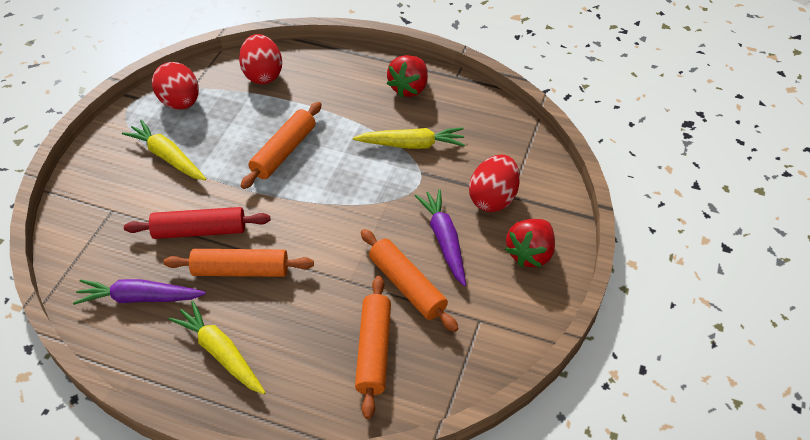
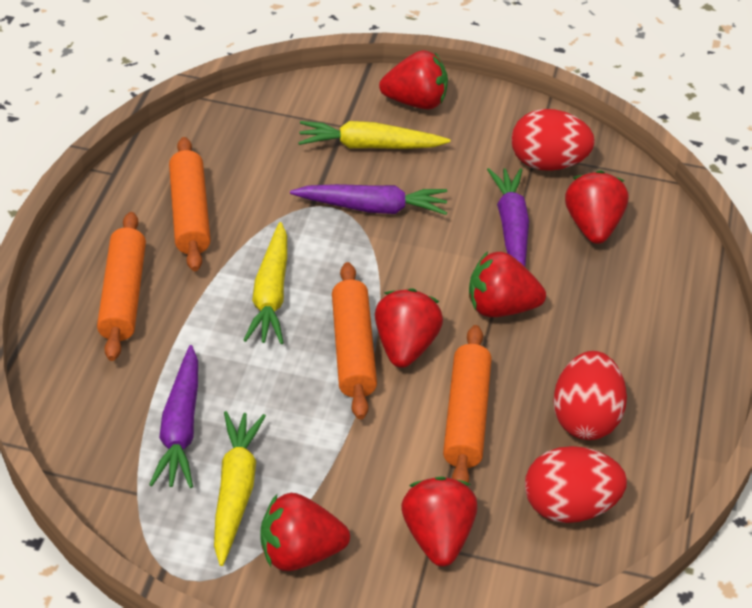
purple carrot: 2 -> 3
red rolling pin: 1 -> 0
red strawberry: 2 -> 6

